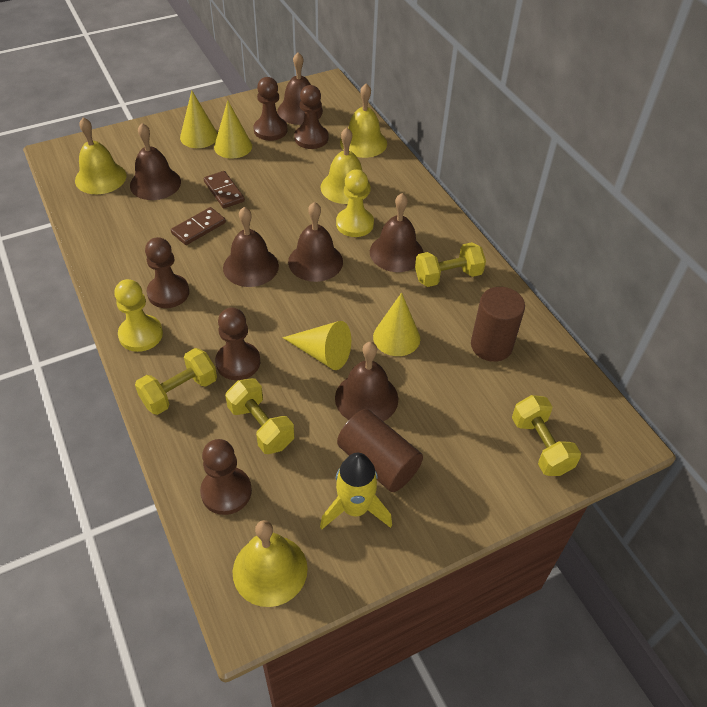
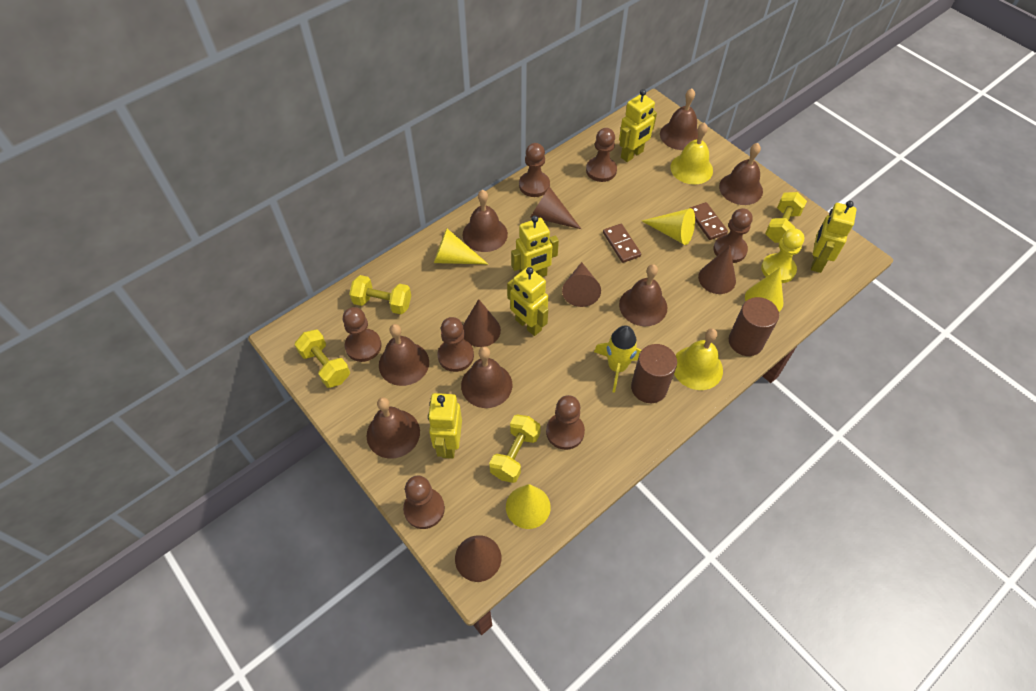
brown bell: 6 -> 7
brown cone: 0 -> 5
brown pawn: 5 -> 7
yellow bell: 4 -> 2
yellow pawn: 2 -> 1
yellow robot: 0 -> 5

